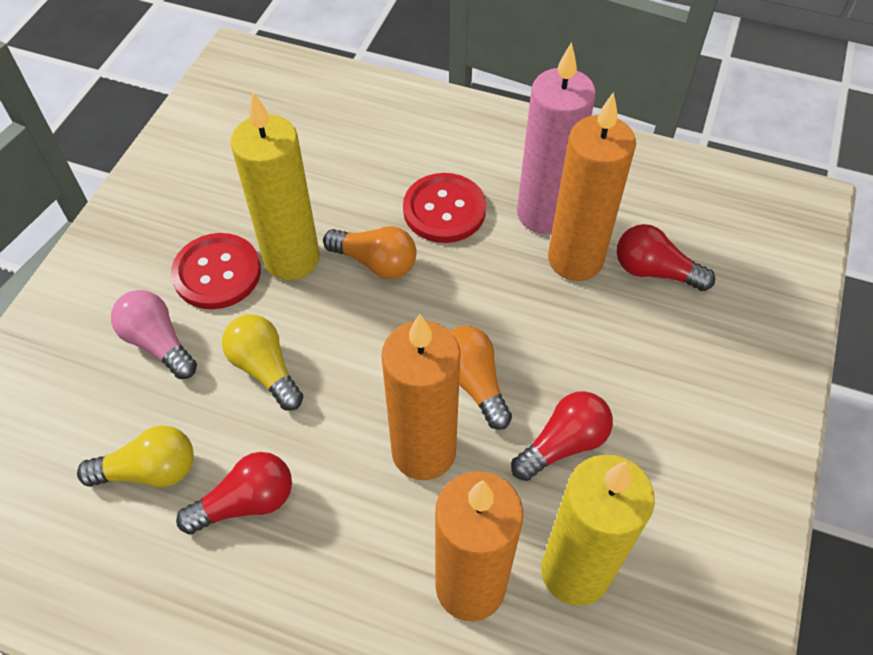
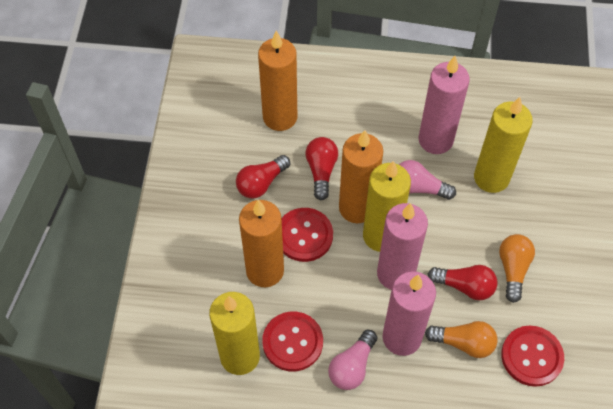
pink candle: 1 -> 3
pink light bulb: 1 -> 2
red button: 2 -> 3
yellow candle: 2 -> 3
yellow light bulb: 2 -> 0

